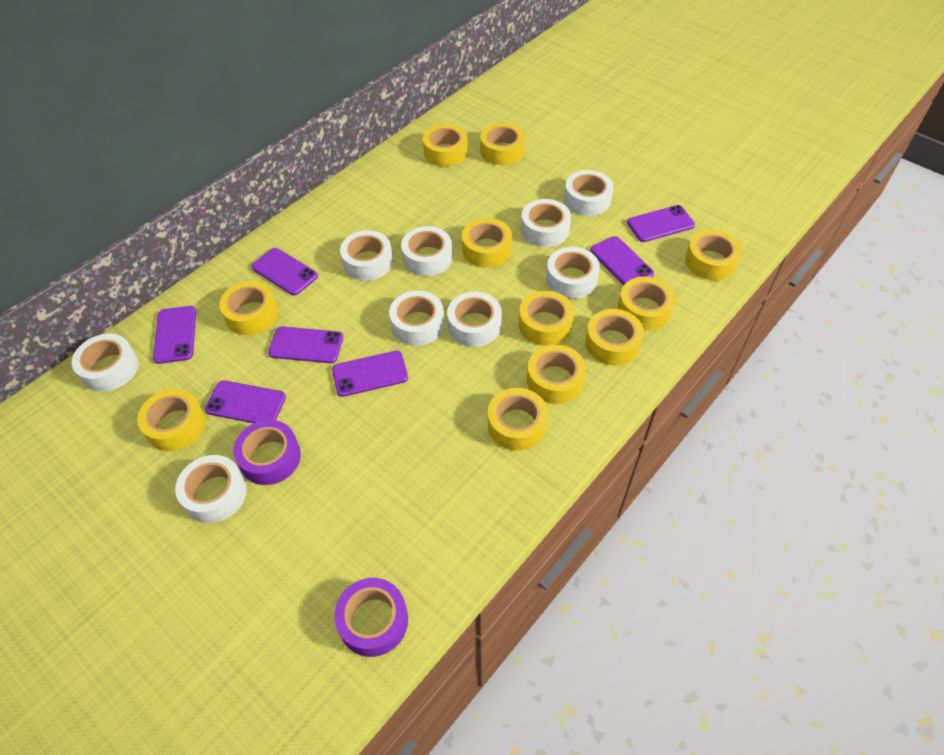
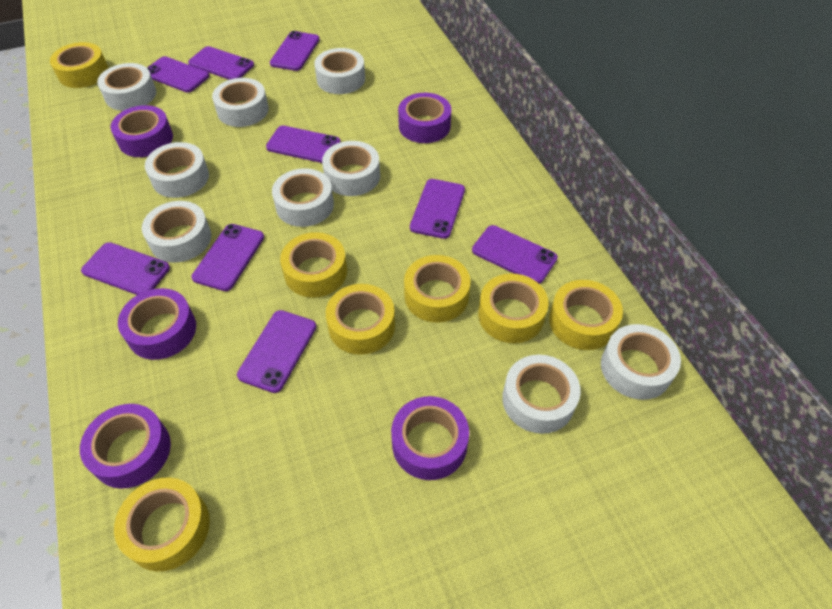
purple phone: 7 -> 9
purple tape: 2 -> 5
yellow tape: 11 -> 7

